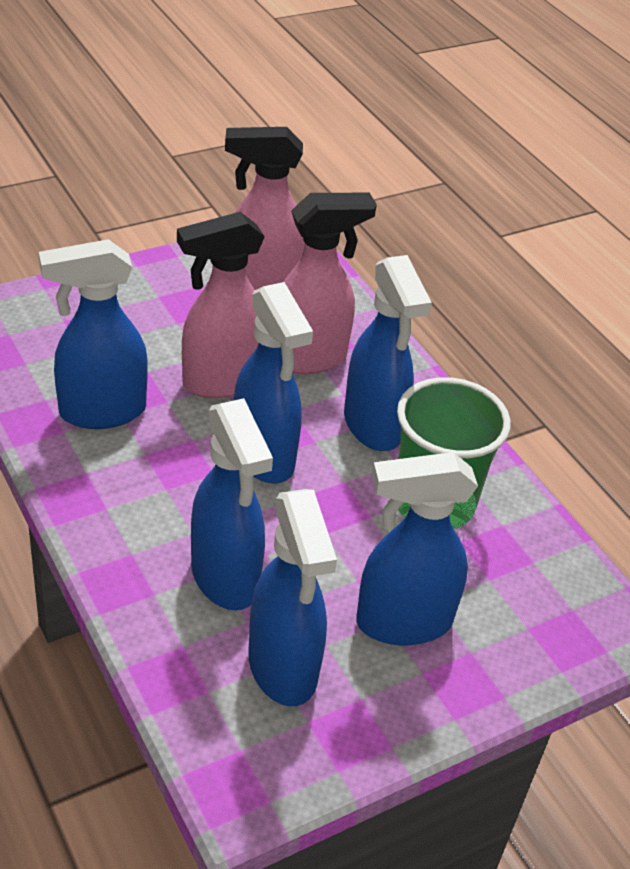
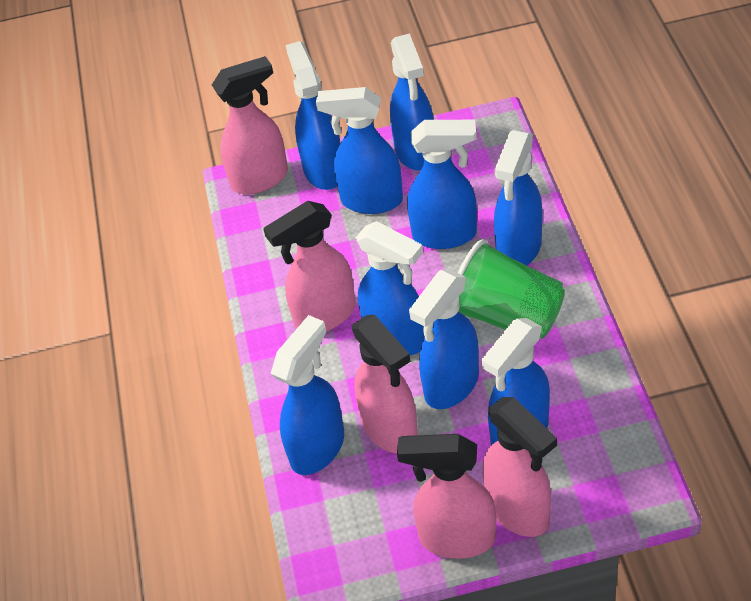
blue spray bottle: 6 -> 9
pink spray bottle: 3 -> 5

